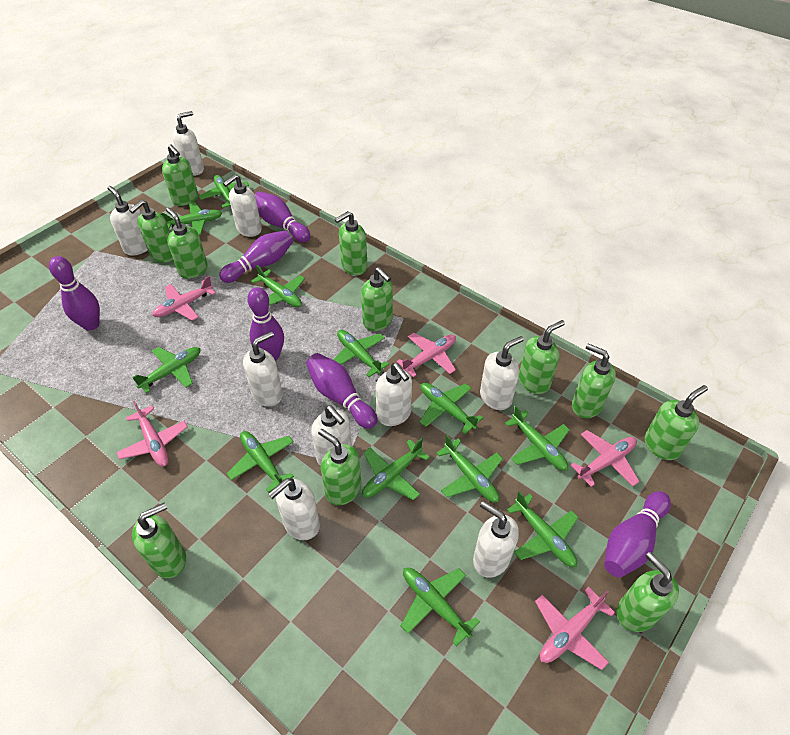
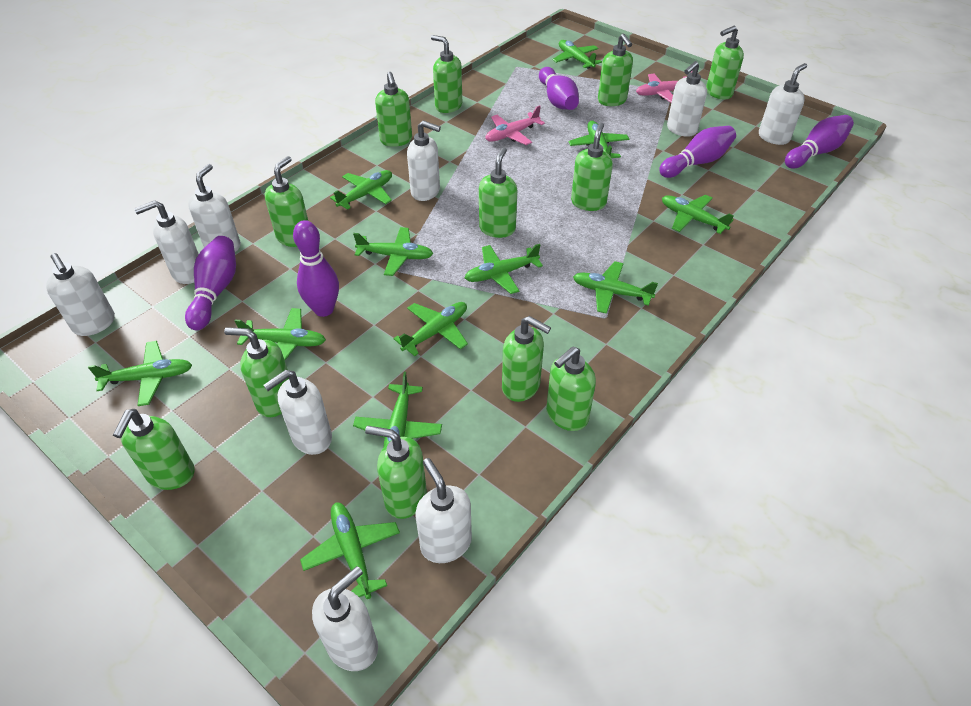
green soap dispenser: 11 -> 12
pink plane: 5 -> 2
purple bowling pin: 6 -> 5

